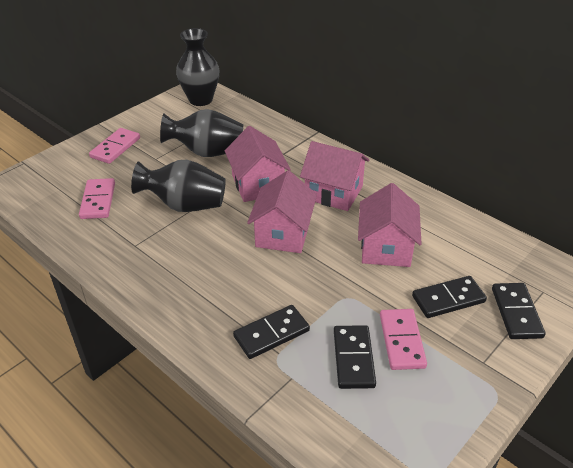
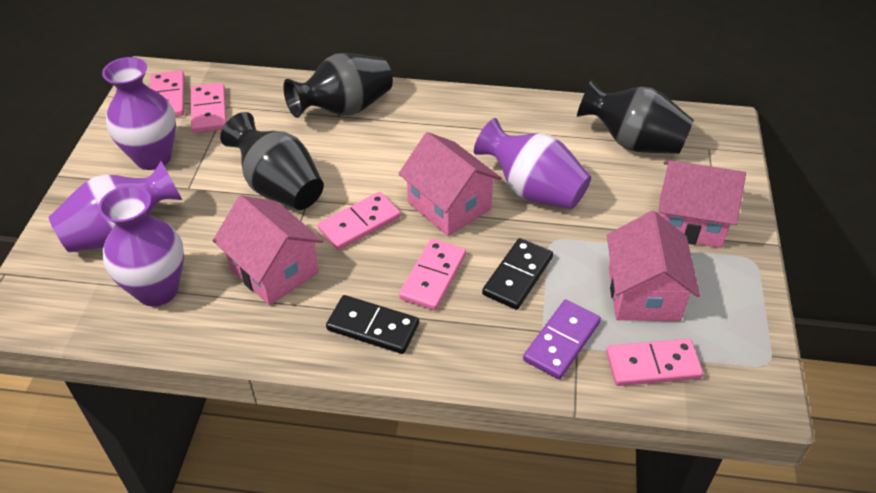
black domino: 4 -> 2
pink domino: 3 -> 5
purple domino: 0 -> 1
purple vase: 0 -> 4

